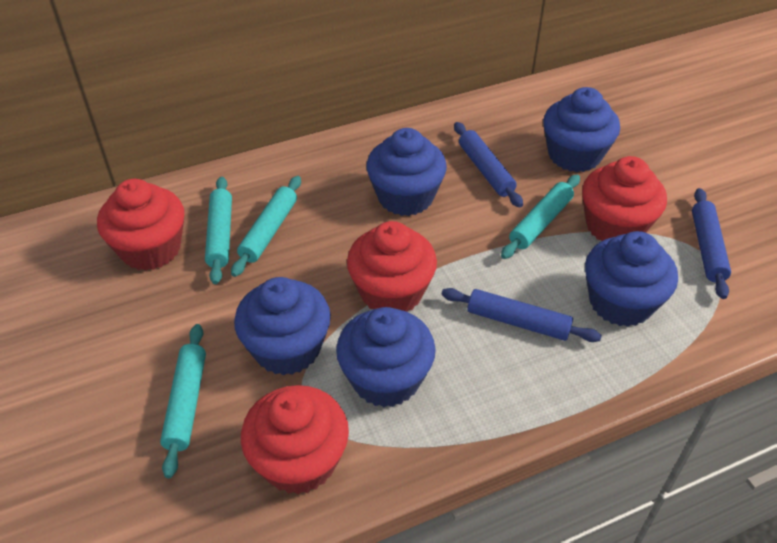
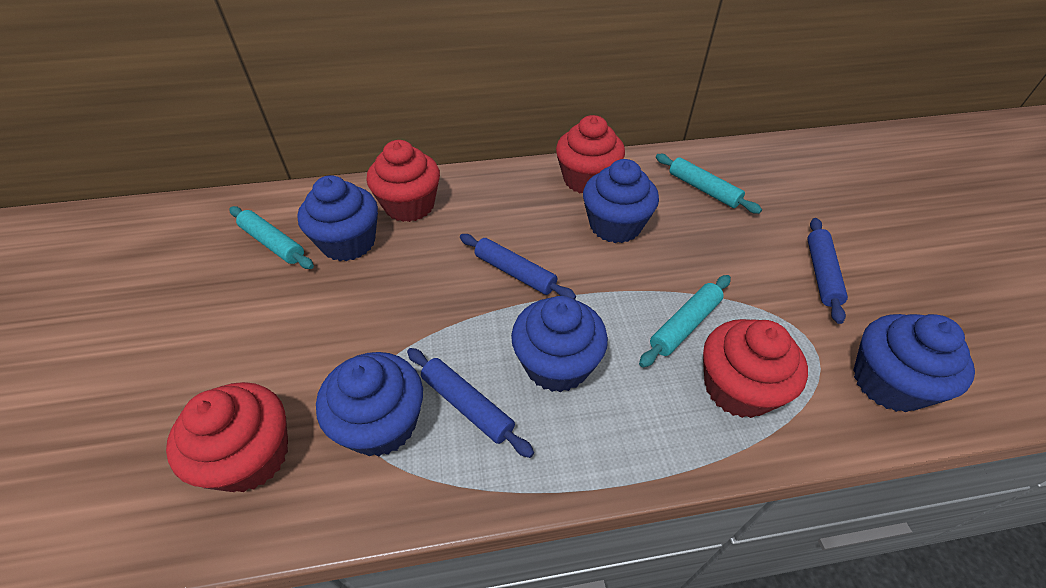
turquoise rolling pin: 4 -> 3

